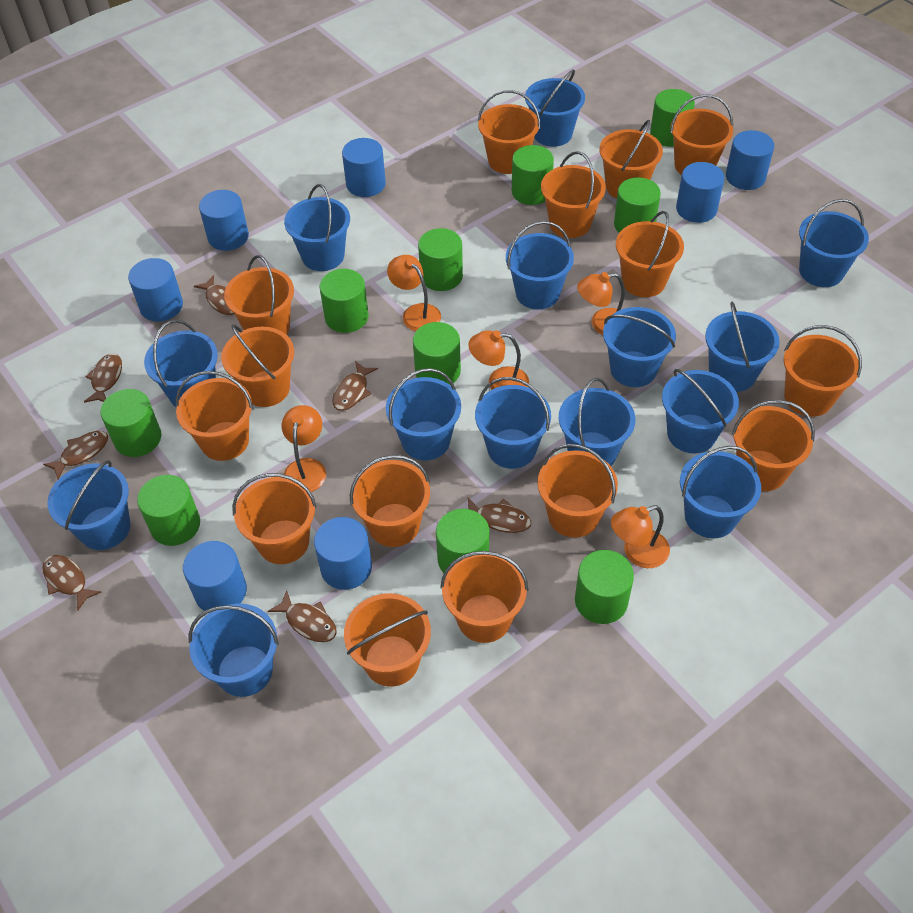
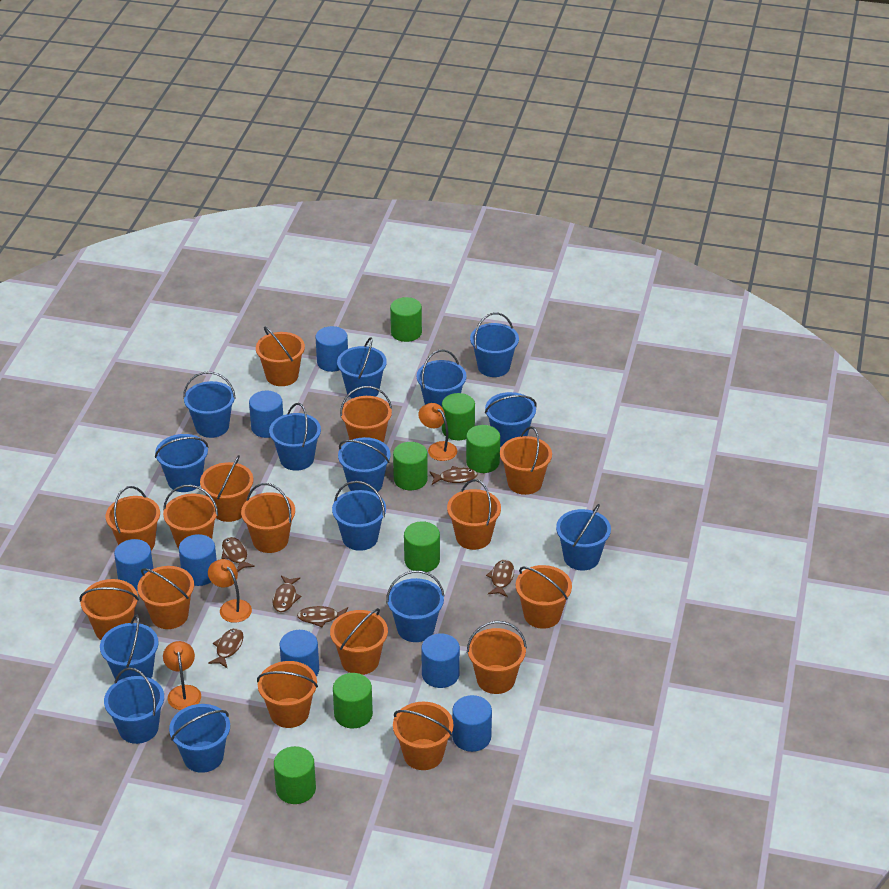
brown fish: 7 -> 6
green cylinder: 10 -> 7
orange lamp: 5 -> 3

